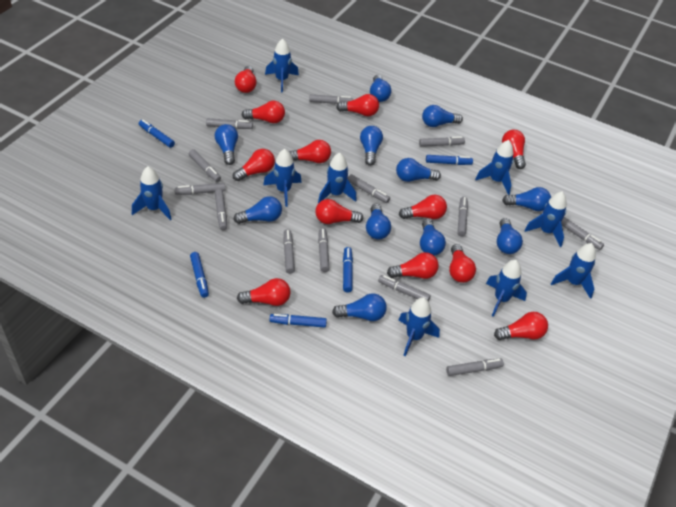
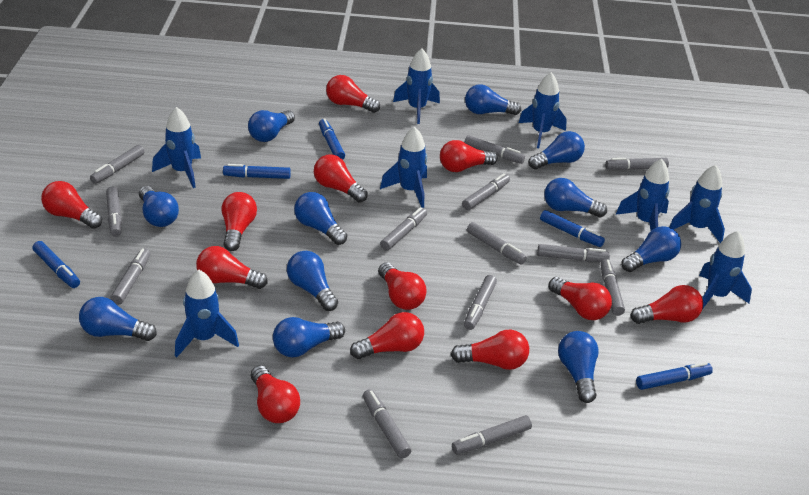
blue rocket: 9 -> 8

